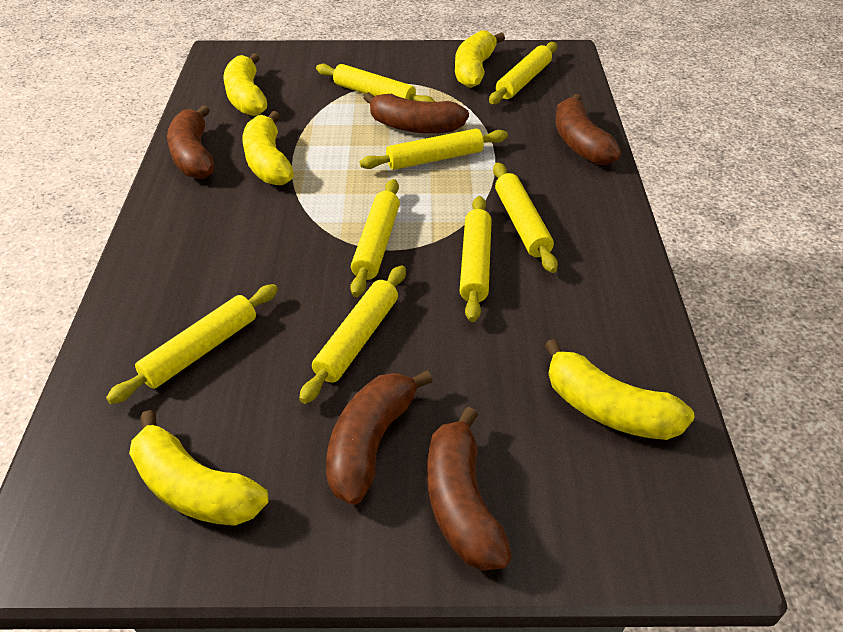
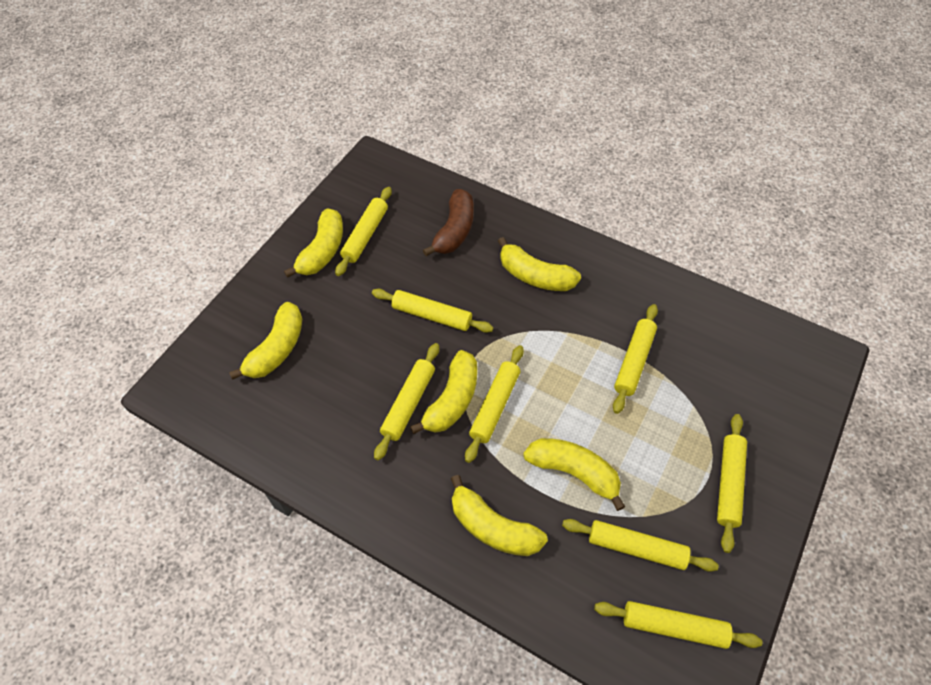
brown banana: 5 -> 1
yellow banana: 5 -> 6

